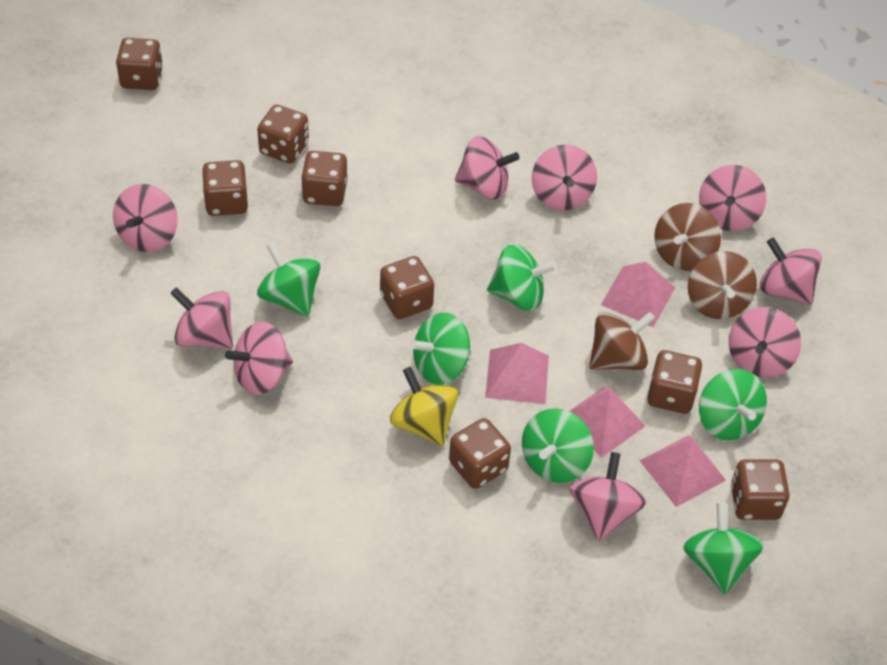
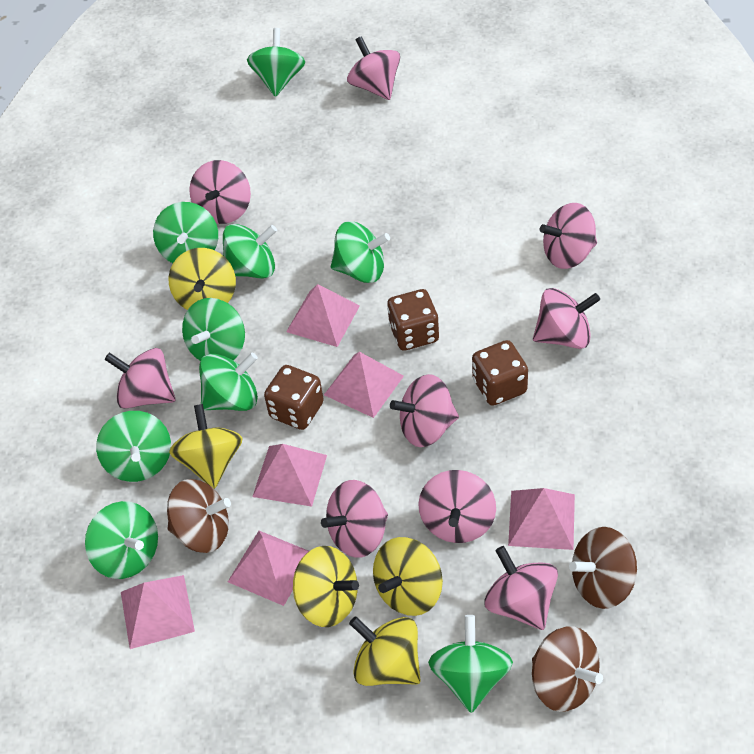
brown dice: 8 -> 3
green spinning top: 6 -> 9
pink pyramid: 4 -> 6
yellow spinning top: 1 -> 5

